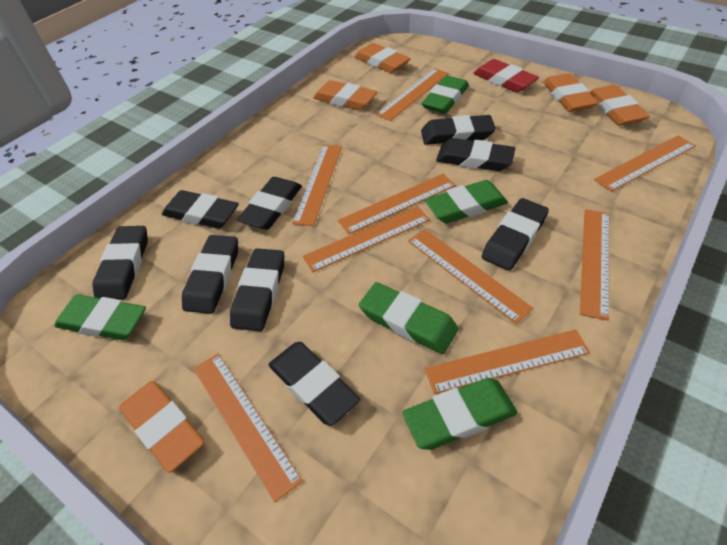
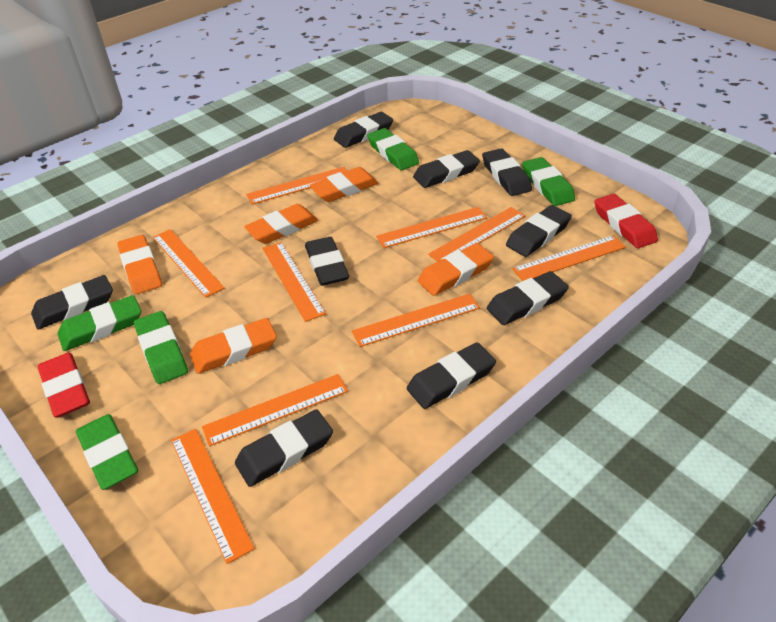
red eraser: 1 -> 2

